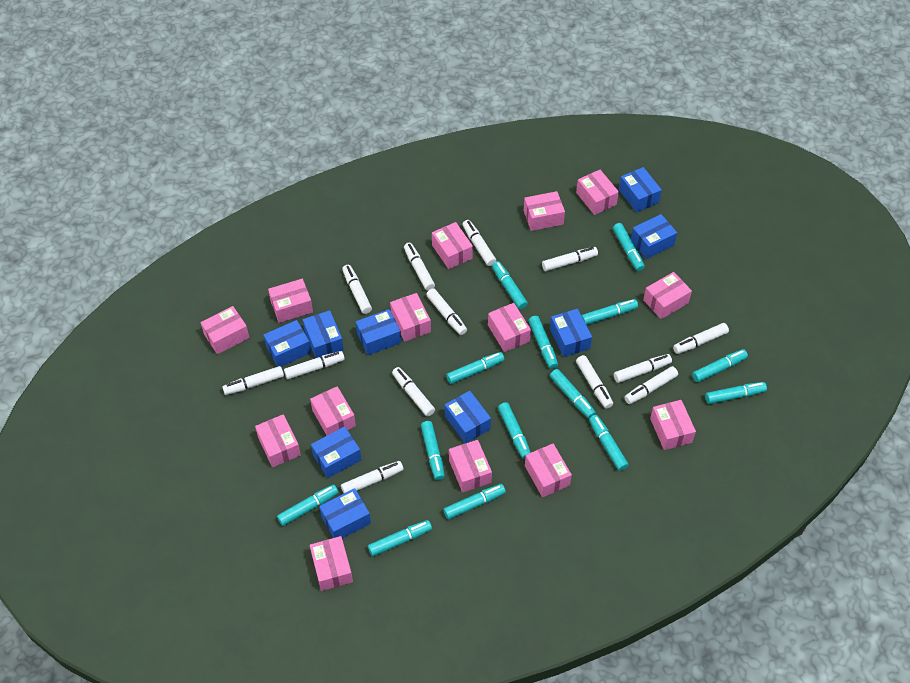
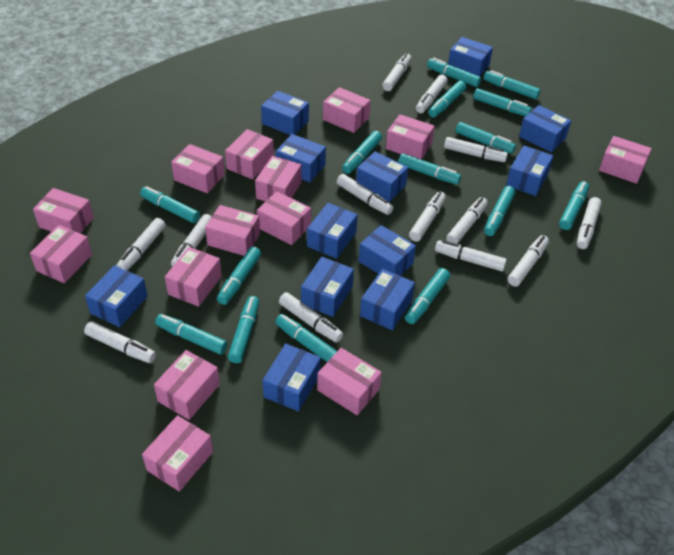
blue box: 9 -> 12
turquoise marker: 14 -> 15

